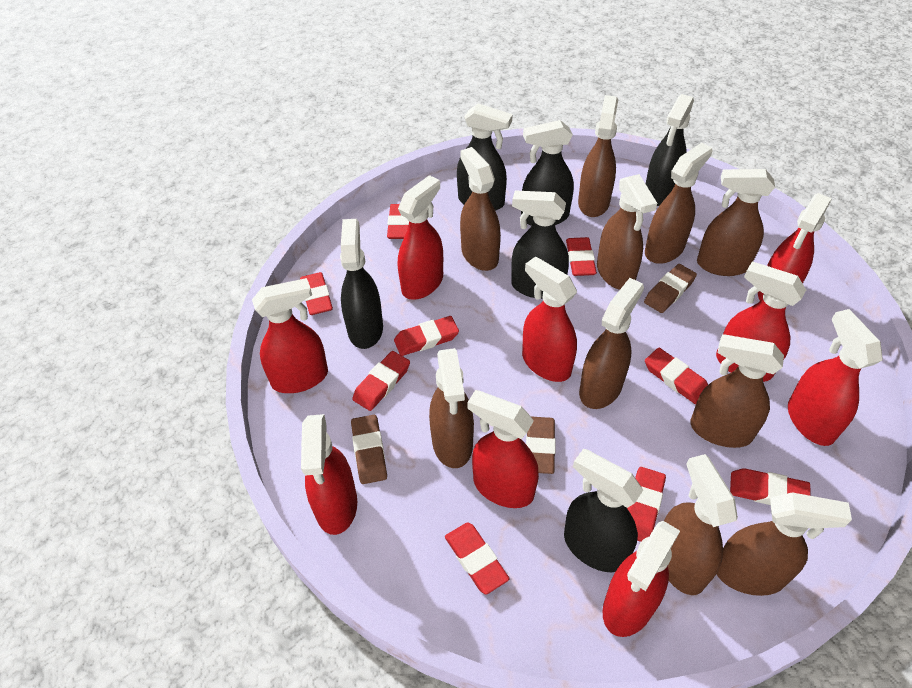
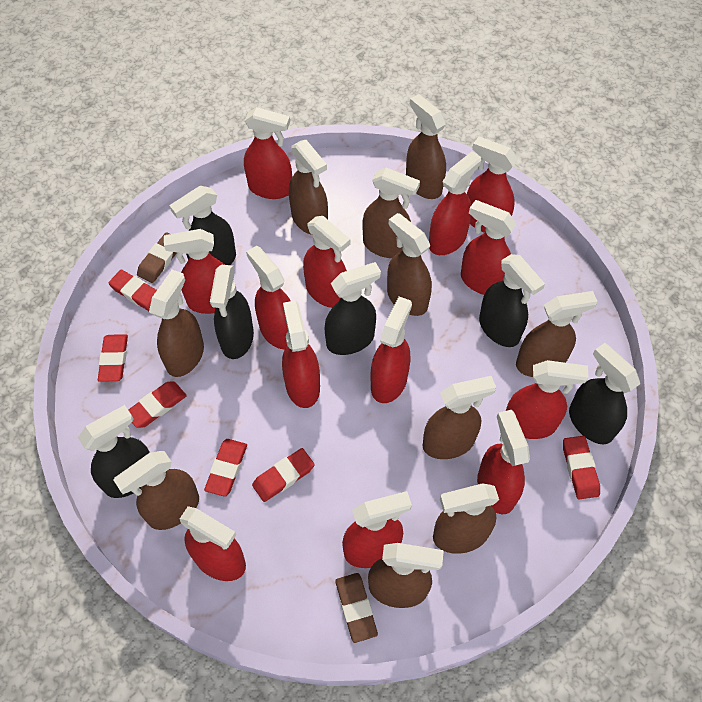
brown eraser: 3 -> 2
red eraser: 9 -> 6
red spray bottle: 9 -> 13

